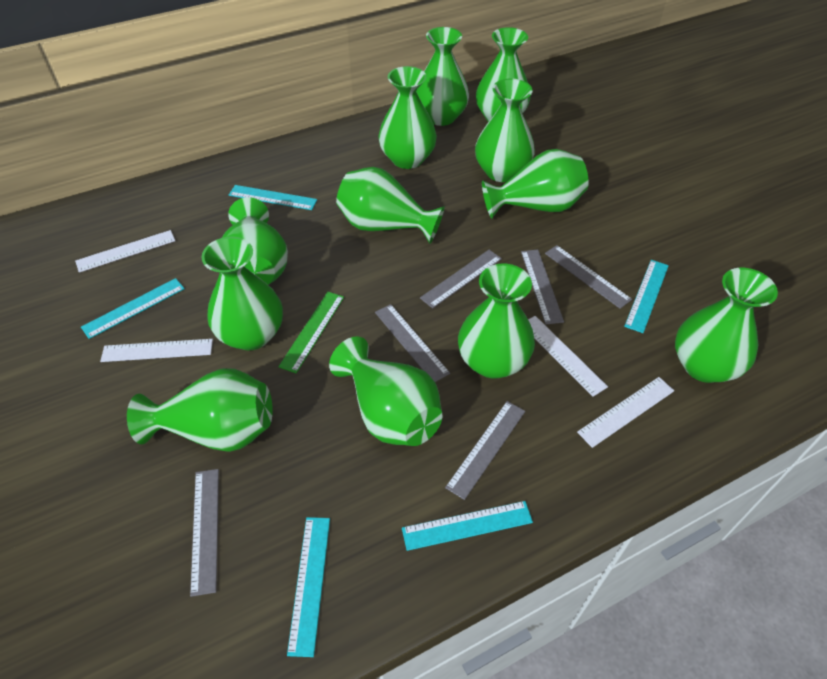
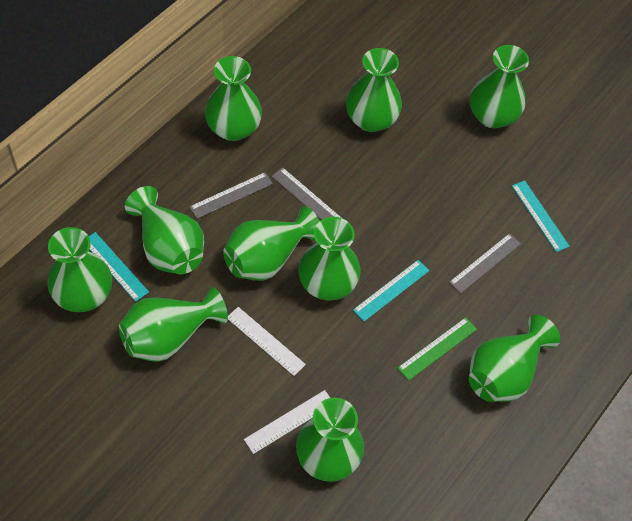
green vase: 12 -> 10
grey ruler: 6 -> 3
turquoise ruler: 5 -> 3
white ruler: 4 -> 2

